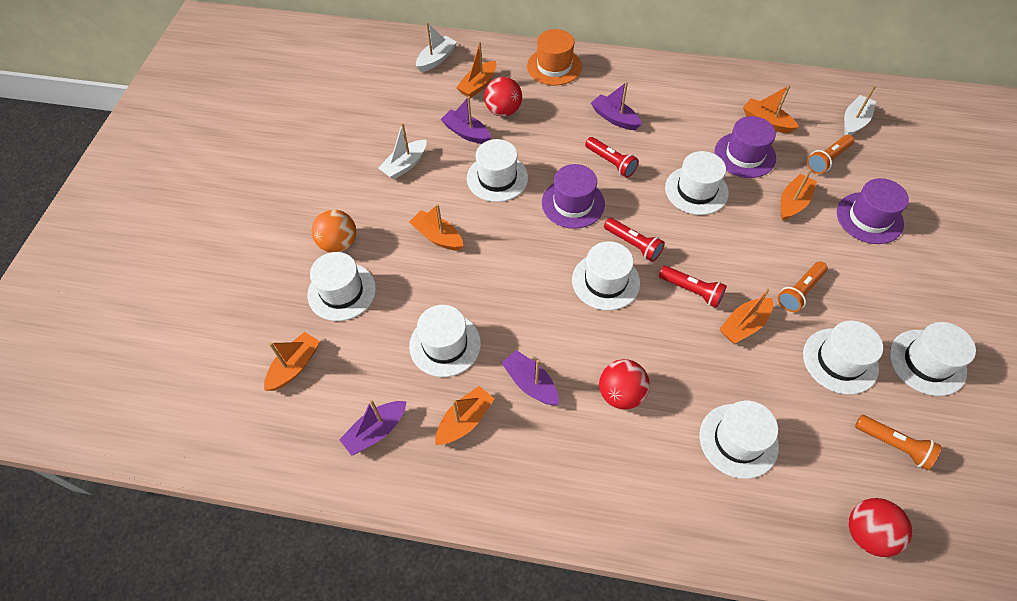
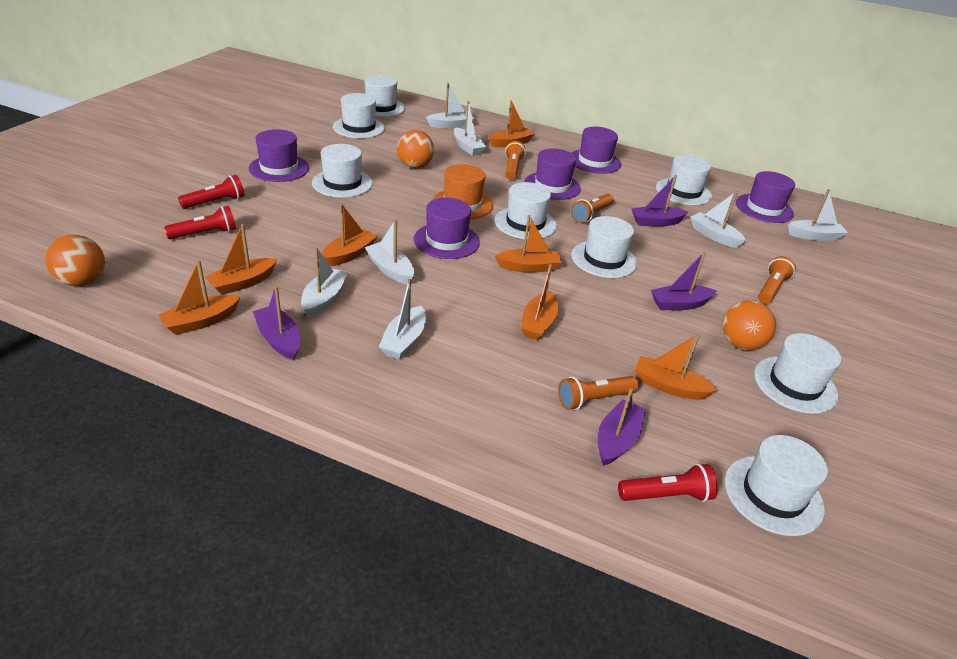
orange ball: 1 -> 3
orange flashlight: 3 -> 4
purple hat: 3 -> 5
red ball: 3 -> 0
white boat: 3 -> 7

